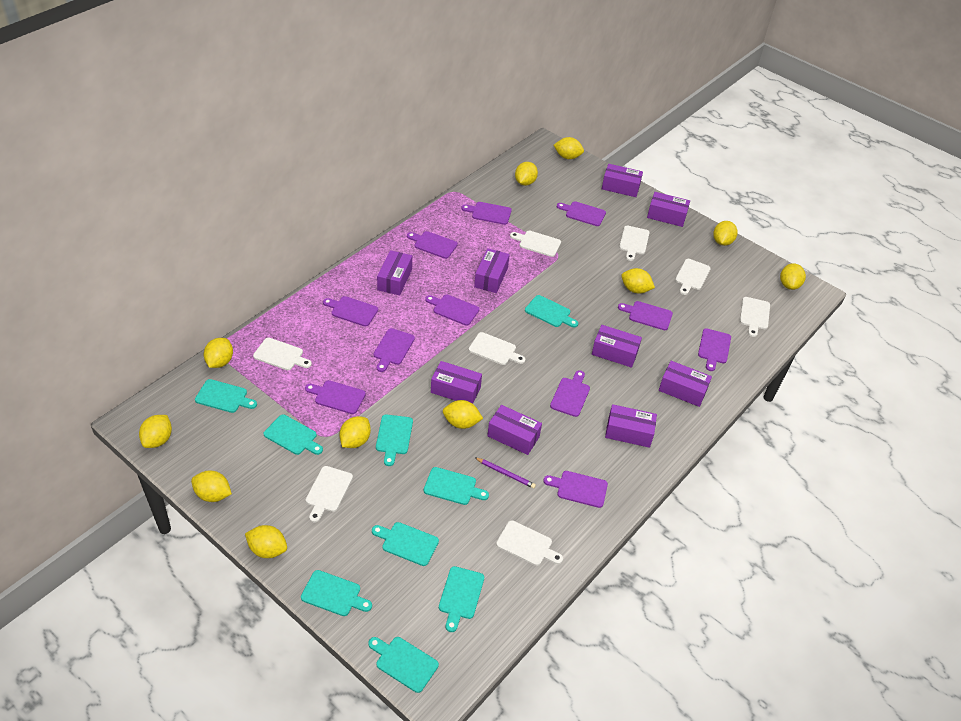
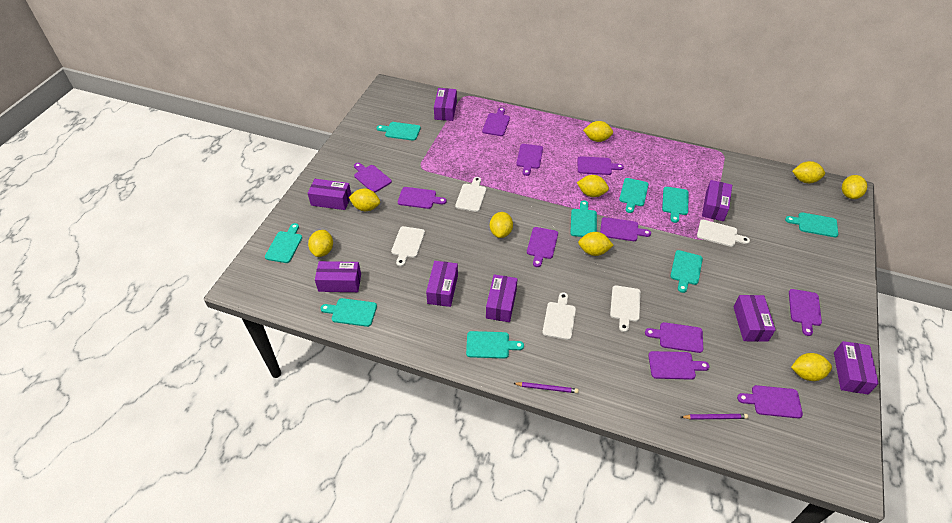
purple box: 9 -> 8
purple pencil: 1 -> 2
white cutting board: 8 -> 5
yellow lemon: 11 -> 9

